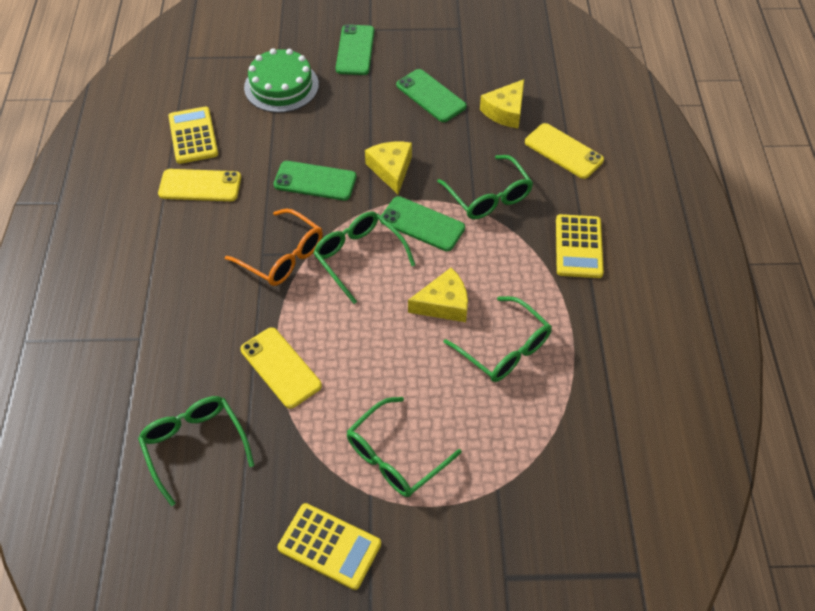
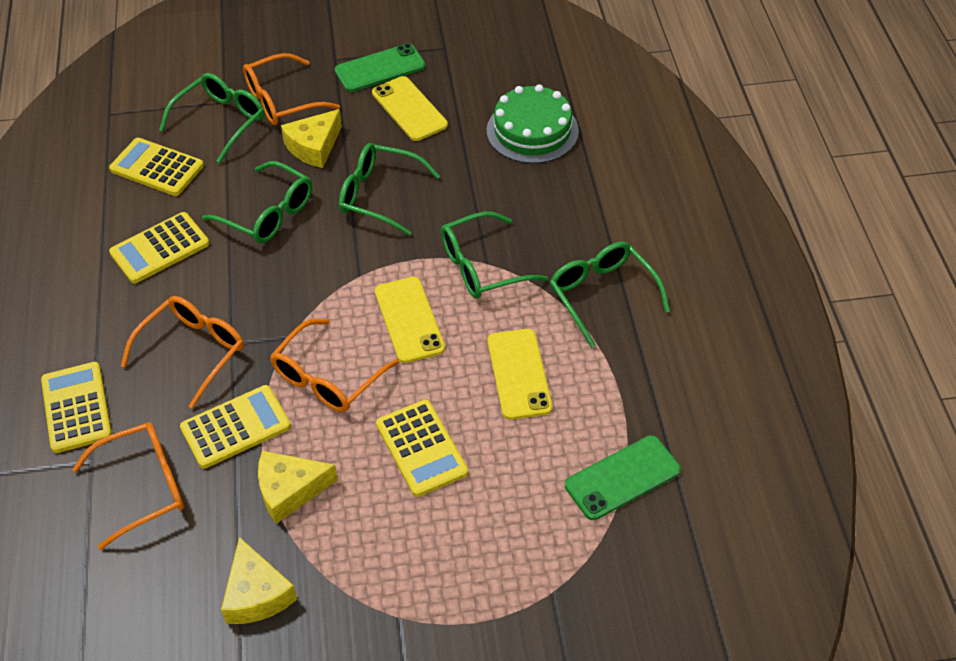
green phone: 4 -> 2
orange glasses: 1 -> 4
yellow calculator: 3 -> 5

